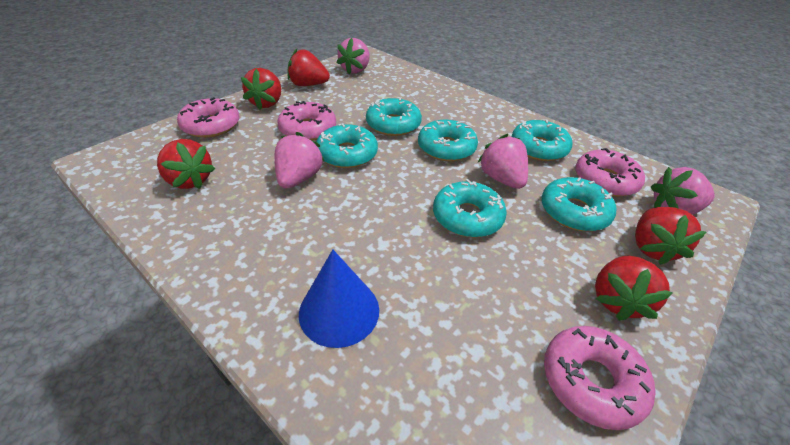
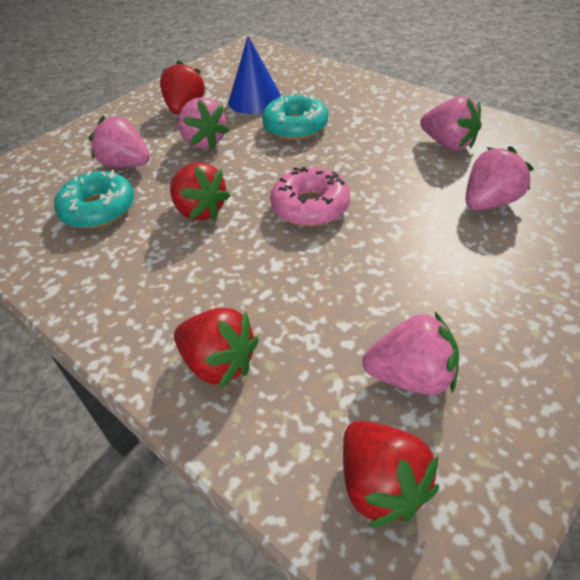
pink donut: 4 -> 1
pink strawberry: 4 -> 5
red strawberry: 5 -> 4
turquoise donut: 6 -> 2

